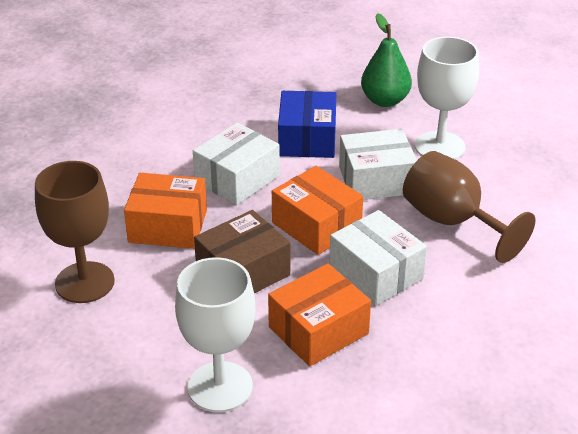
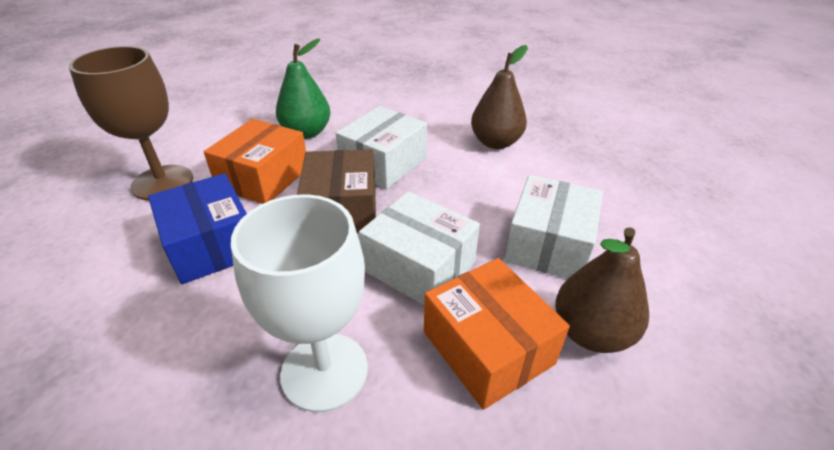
brown goblet: 2 -> 1
brown pear: 0 -> 2
orange box: 3 -> 2
white goblet: 2 -> 1

